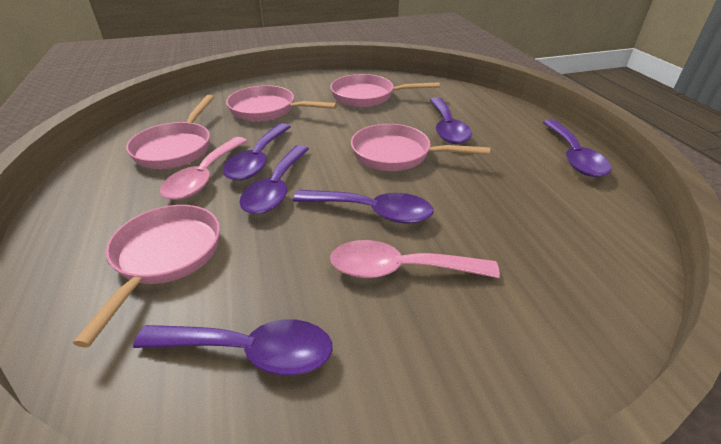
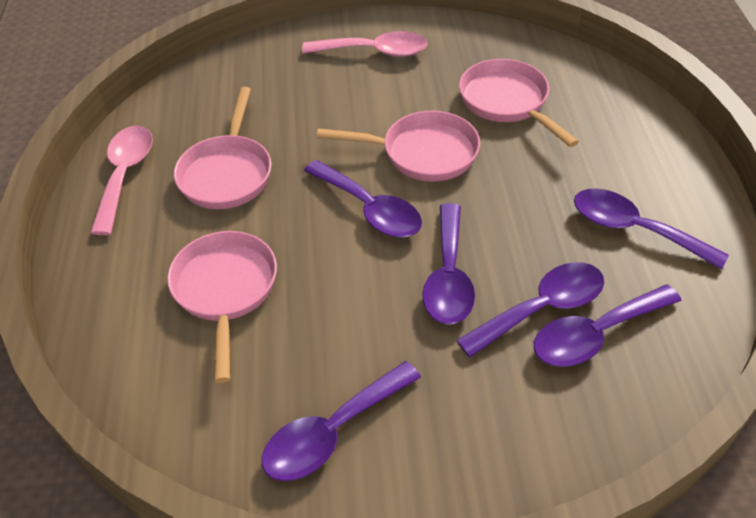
pink pan: 5 -> 4

